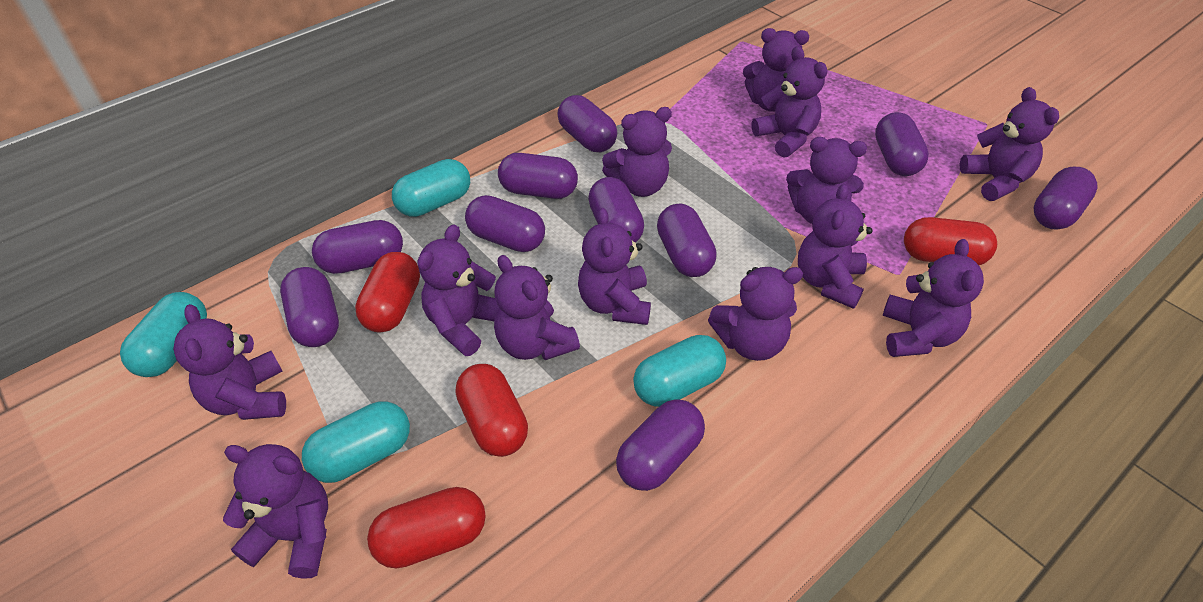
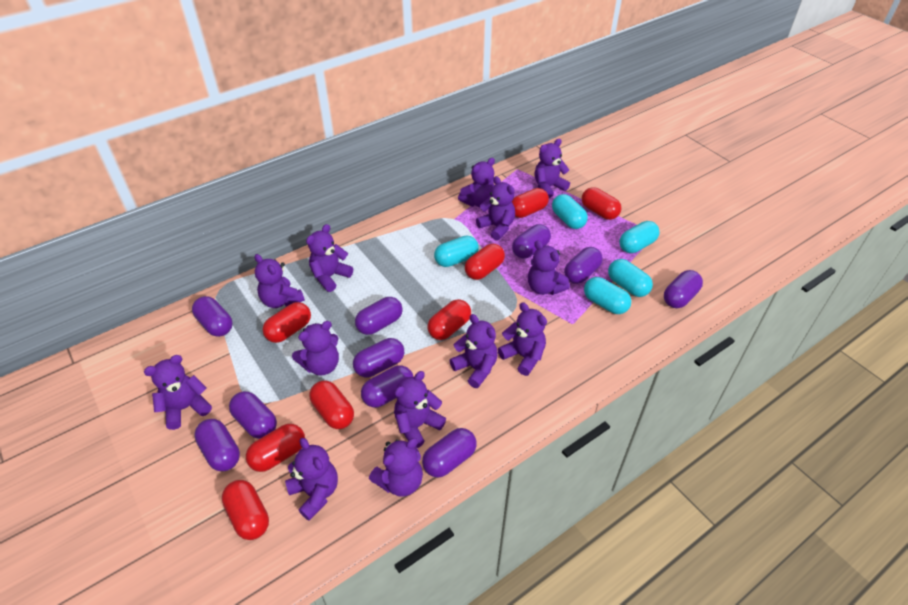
red capsule: 4 -> 8
turquoise capsule: 4 -> 5

